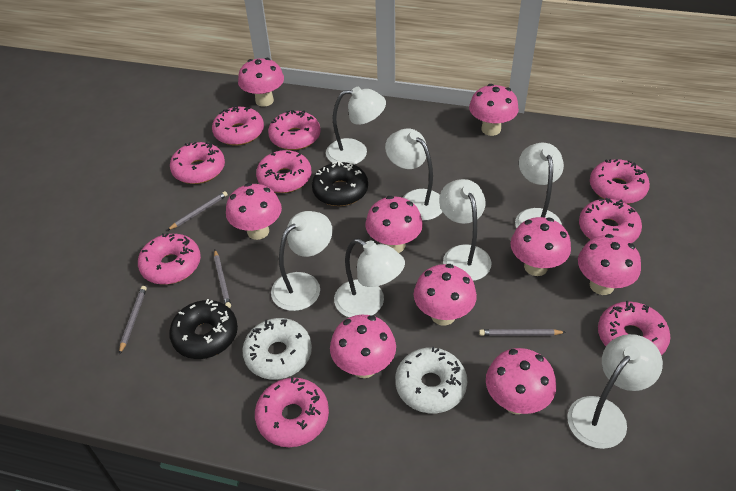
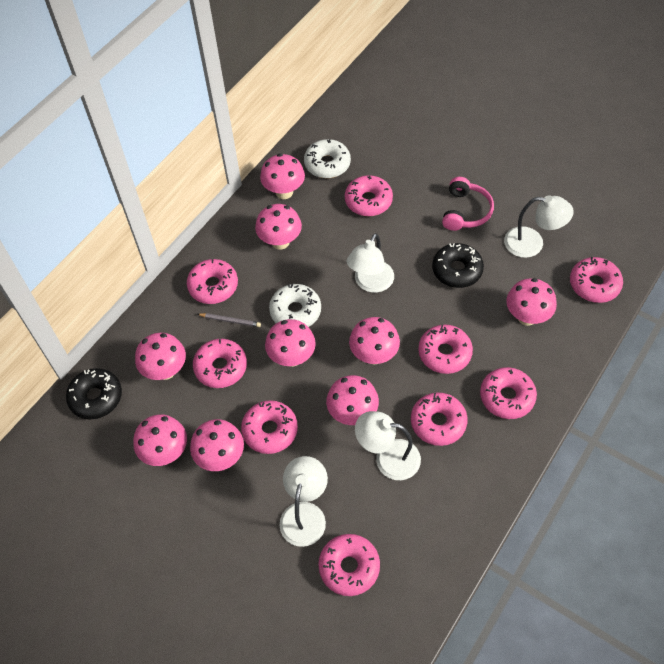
grey pencil: 4 -> 1
pink headphones: 0 -> 1
white lamp: 7 -> 4

